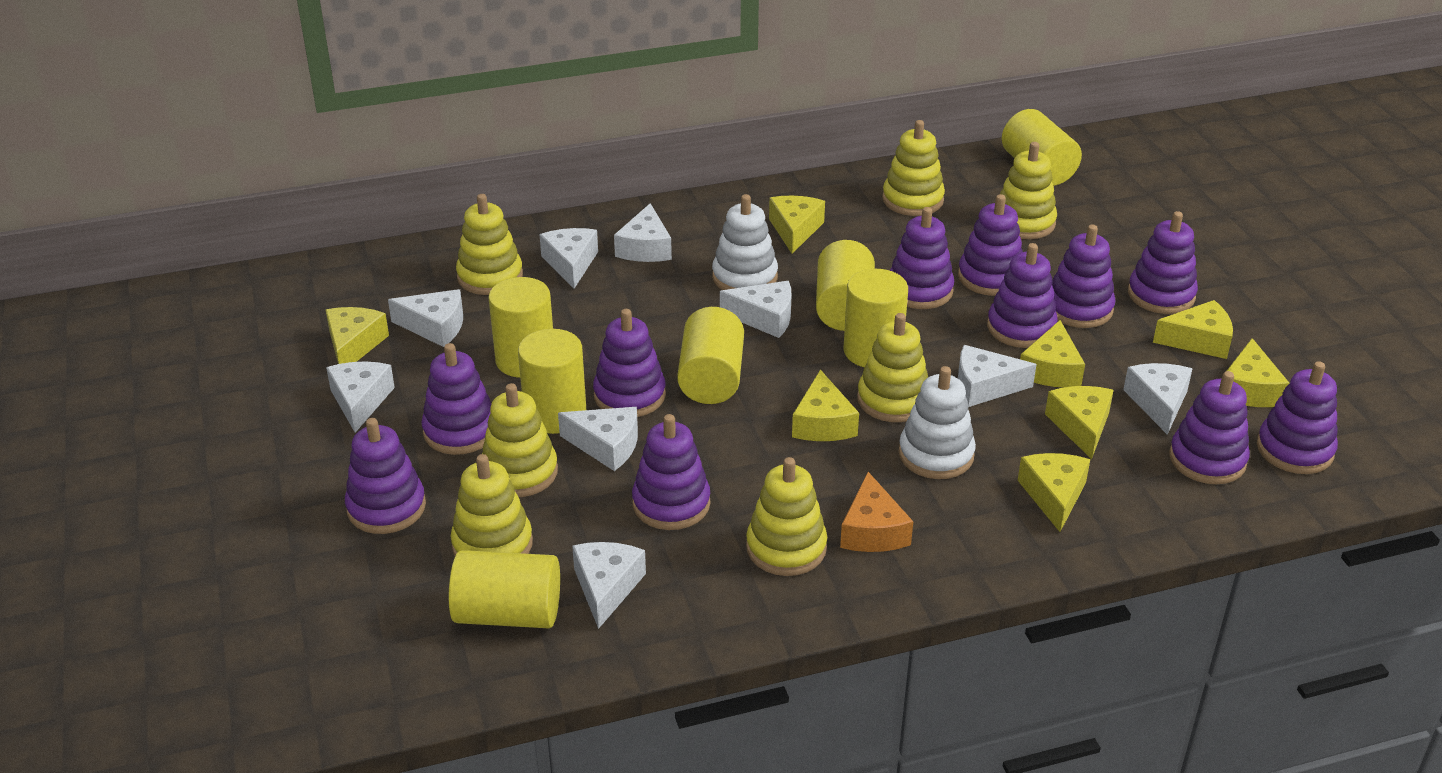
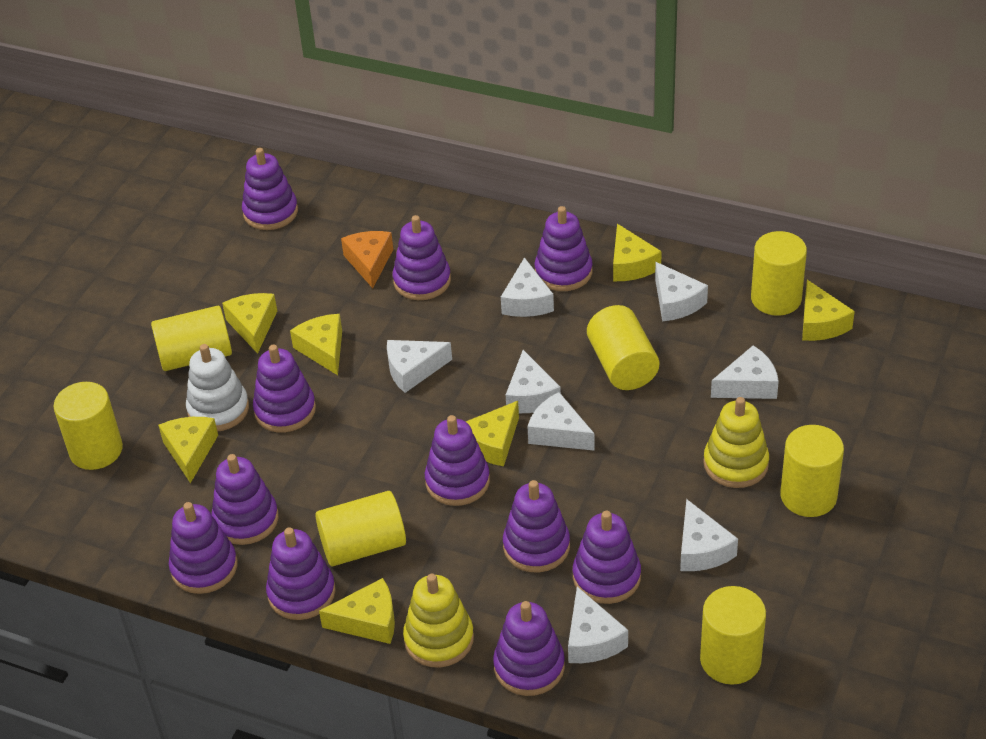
white cheese: 9 -> 8
white stacking toy: 2 -> 1
yellow cheese: 8 -> 7
yellow stacking toy: 7 -> 2

